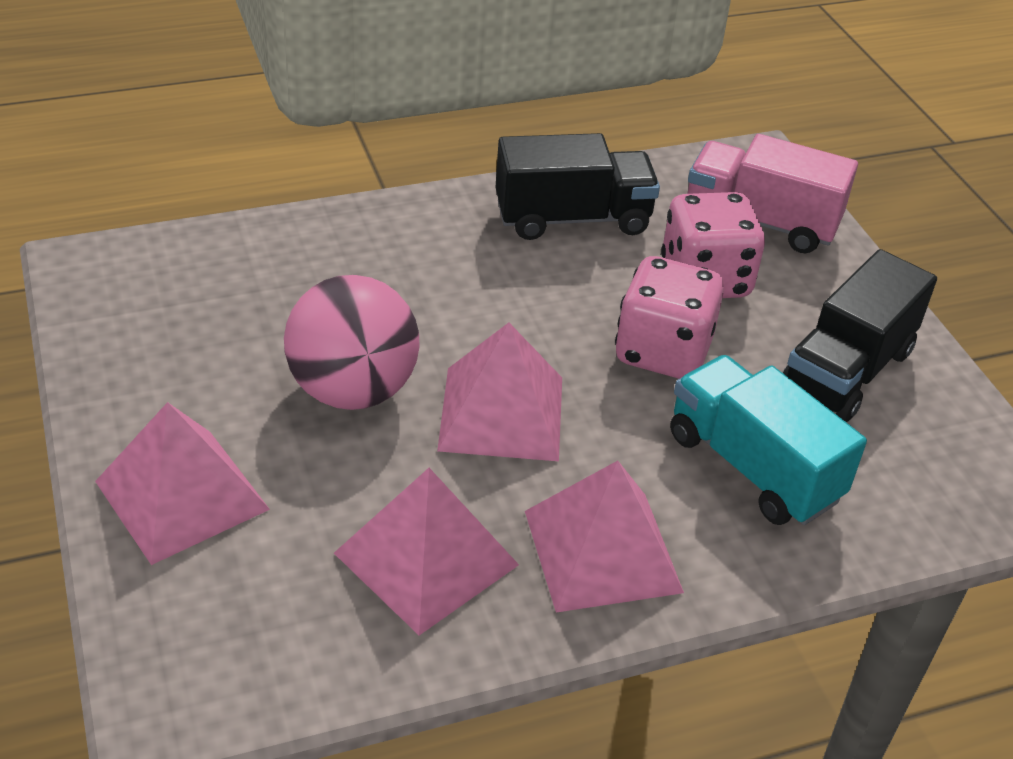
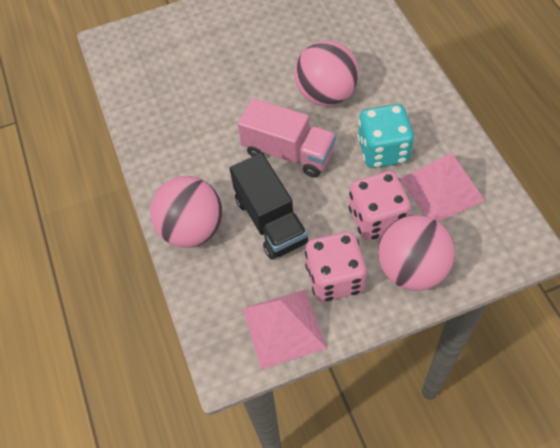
black truck: 2 -> 1
pink ball: 1 -> 3
pink pyramid: 4 -> 2
turquoise dice: 0 -> 1
turquoise truck: 1 -> 0

